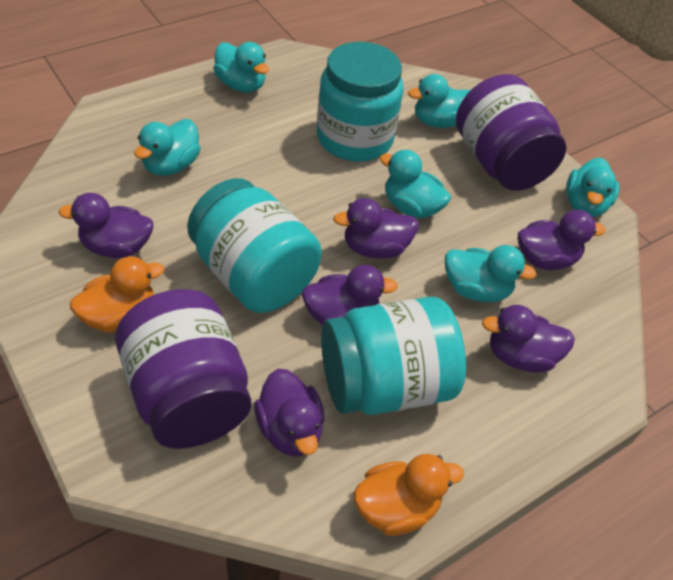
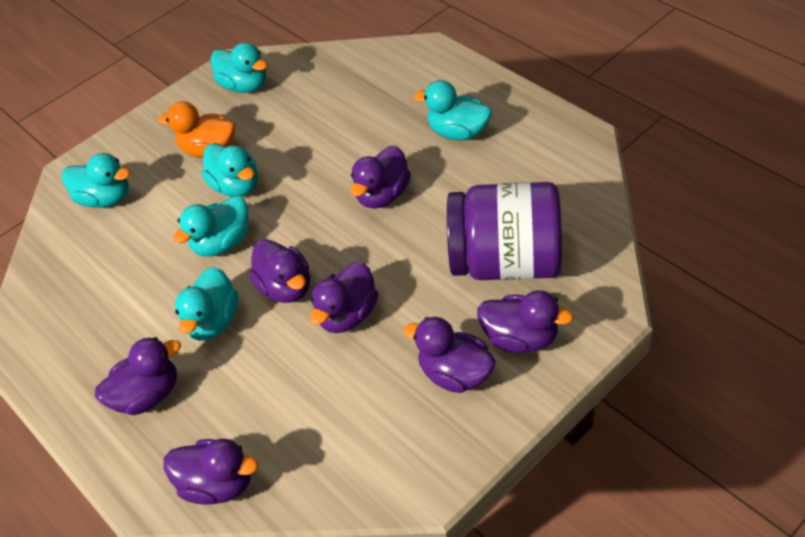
orange duck: 2 -> 1
purple duck: 6 -> 7
purple jar: 2 -> 1
turquoise jar: 3 -> 0

